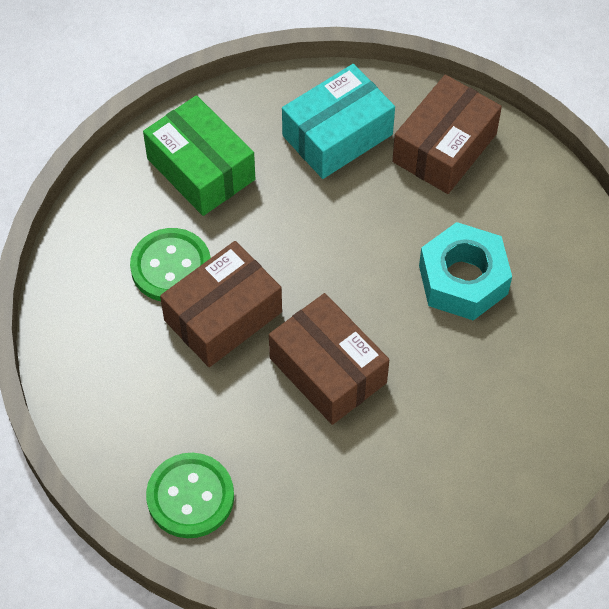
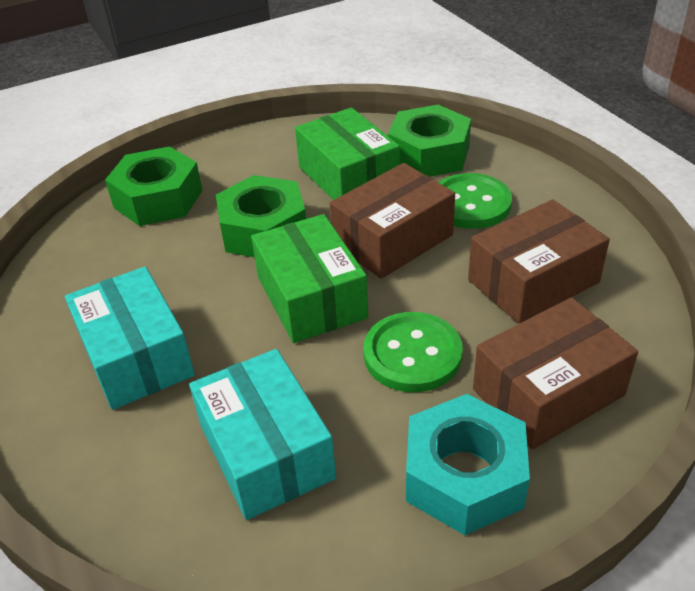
green box: 1 -> 2
green nut: 0 -> 3
turquoise box: 1 -> 2

